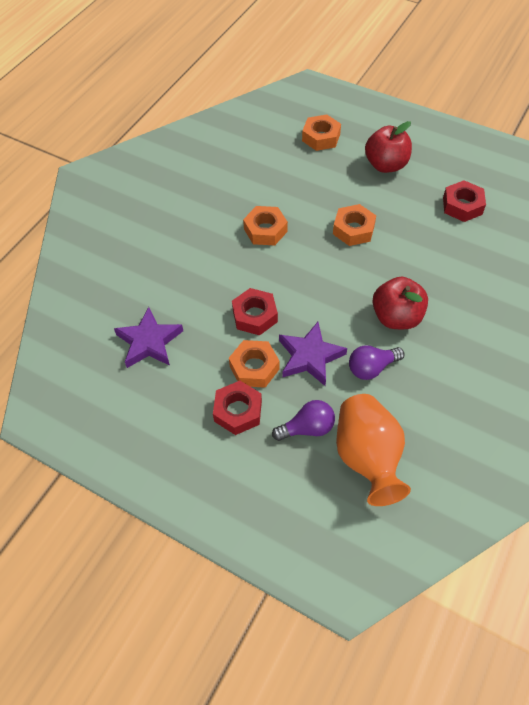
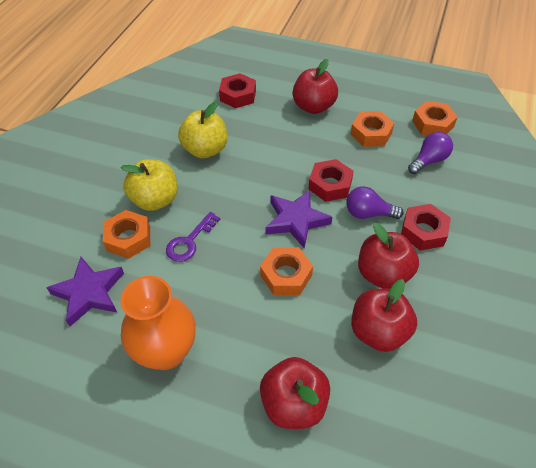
purple key: 0 -> 1
red apple: 2 -> 4
yellow apple: 0 -> 2

